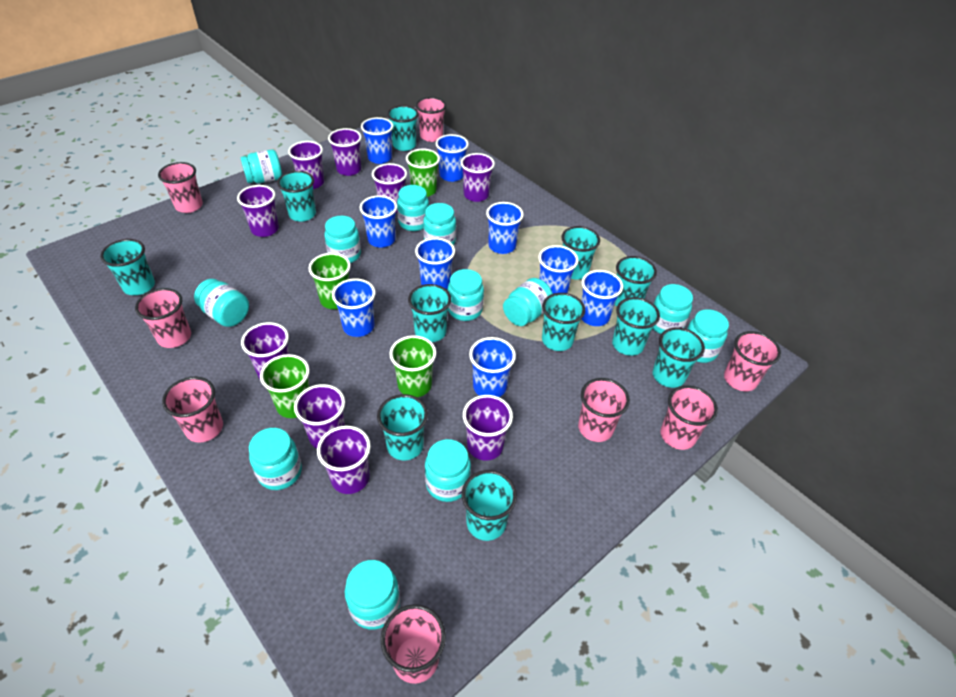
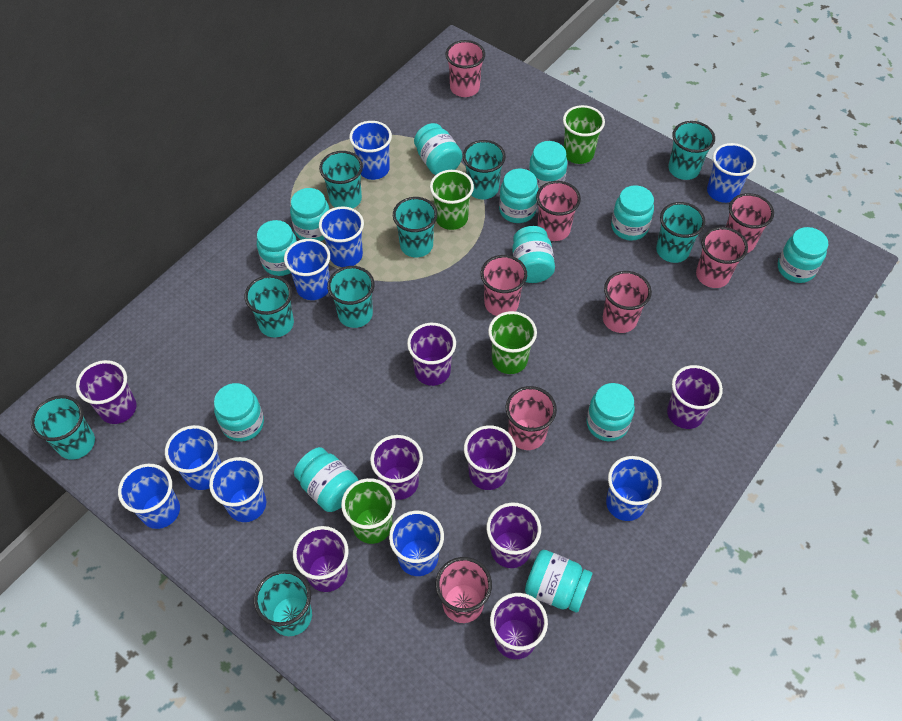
purple cup: 9 -> 8
turquoise cup: 11 -> 9

